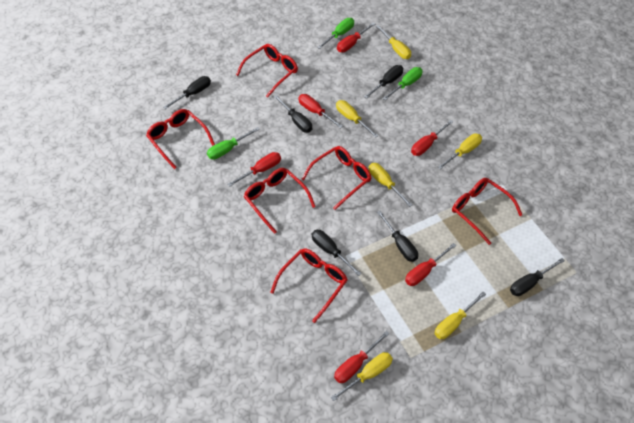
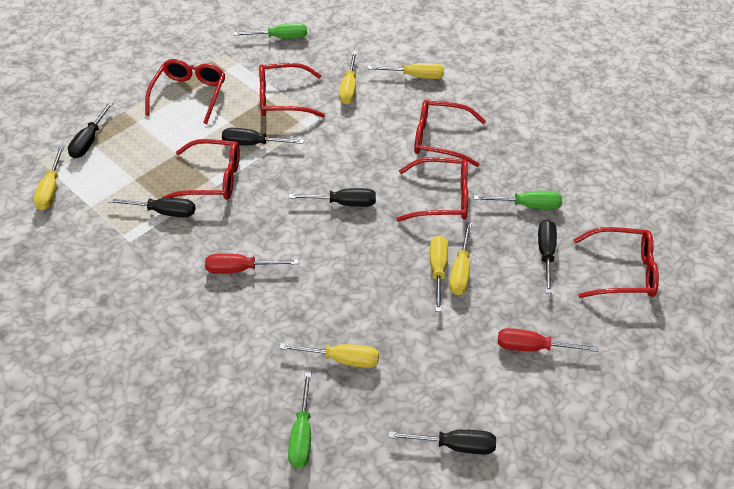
red screwdriver: 6 -> 2

